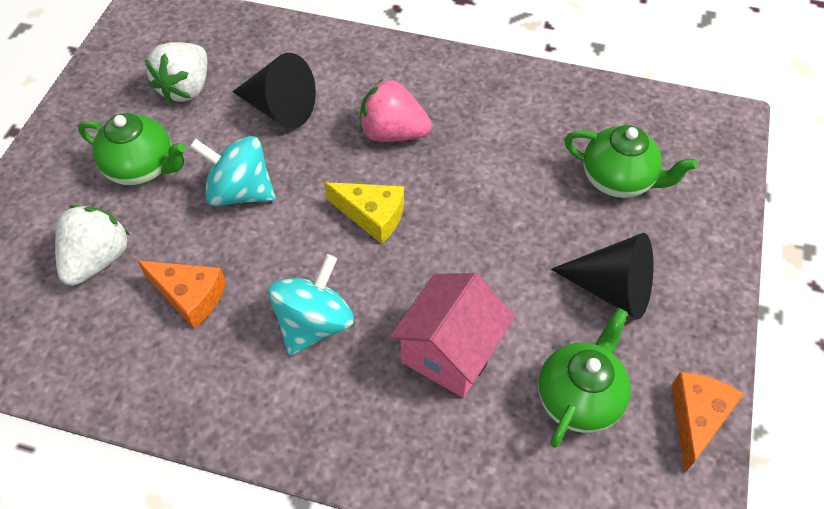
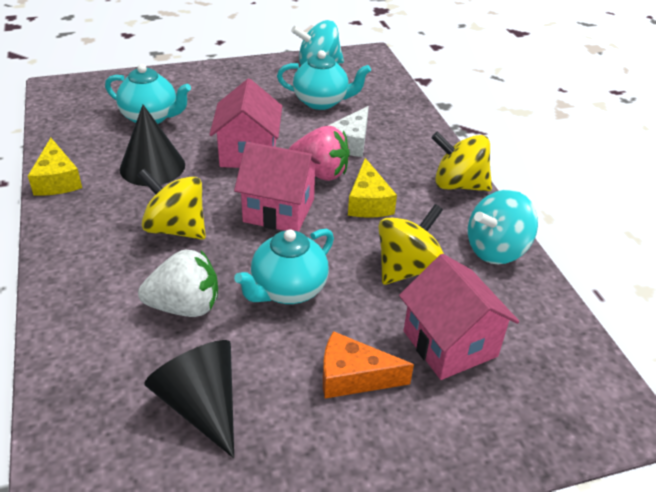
green teapot: 3 -> 0
orange cheese: 2 -> 1
pink house: 1 -> 3
turquoise teapot: 0 -> 3
white cheese: 0 -> 1
white strawberry: 2 -> 1
yellow cheese: 1 -> 2
yellow spinning top: 0 -> 3

